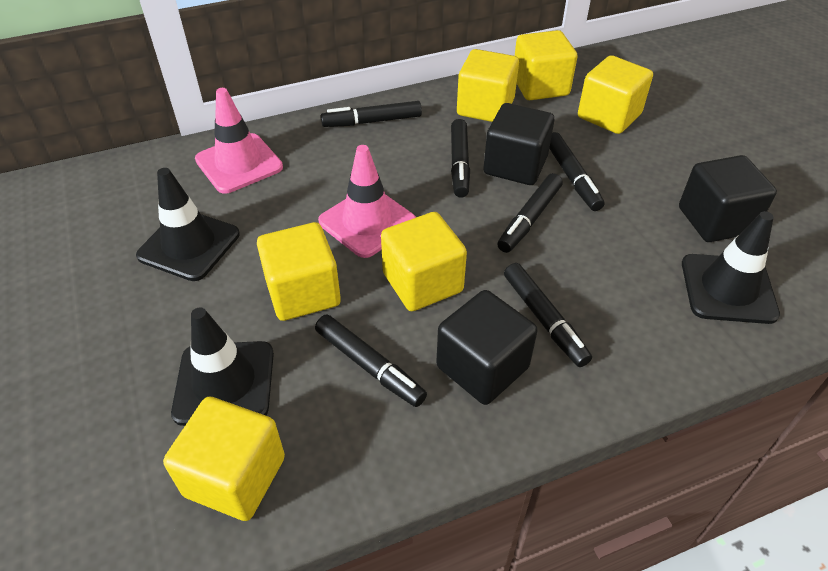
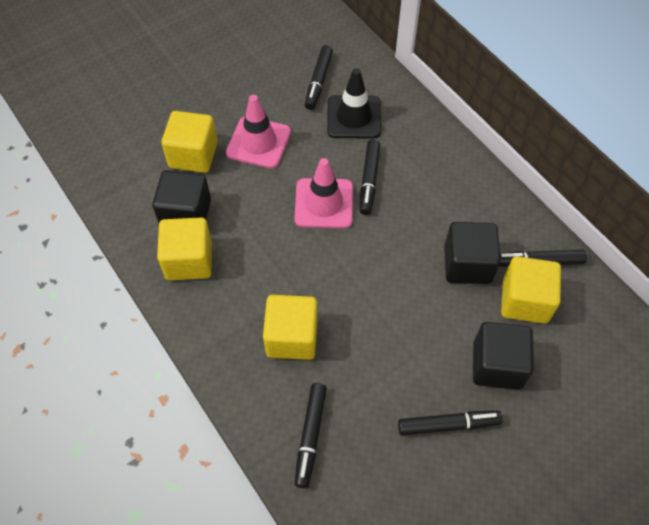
black marker: 6 -> 5
black traffic cone: 3 -> 1
yellow cube: 6 -> 4

